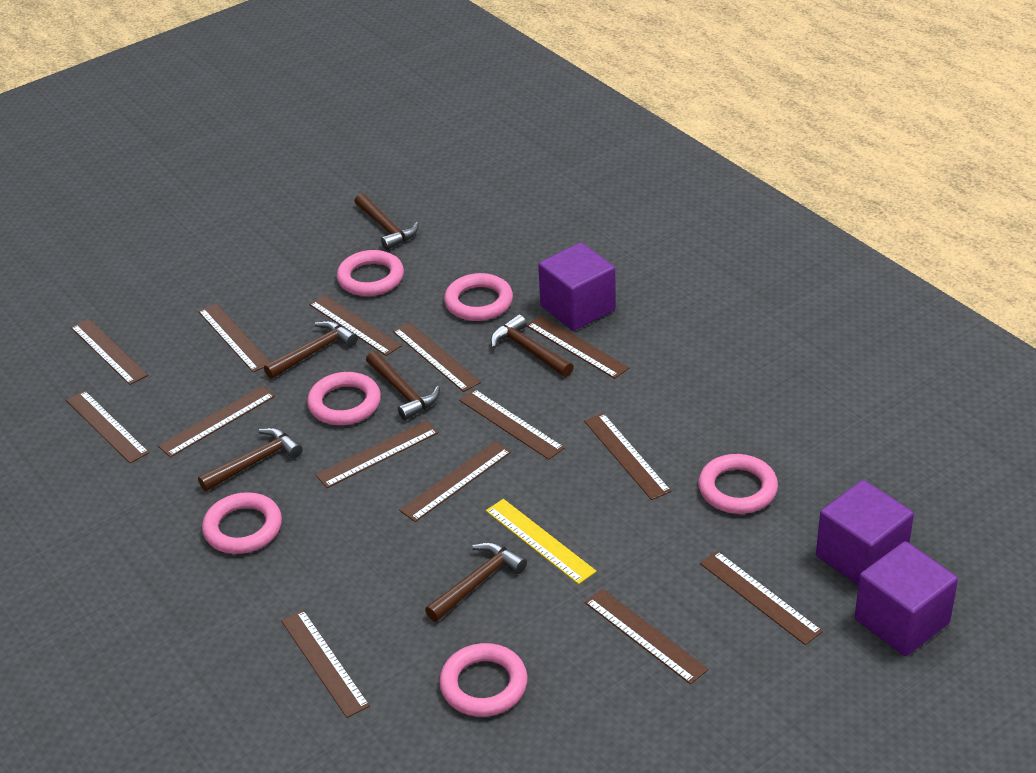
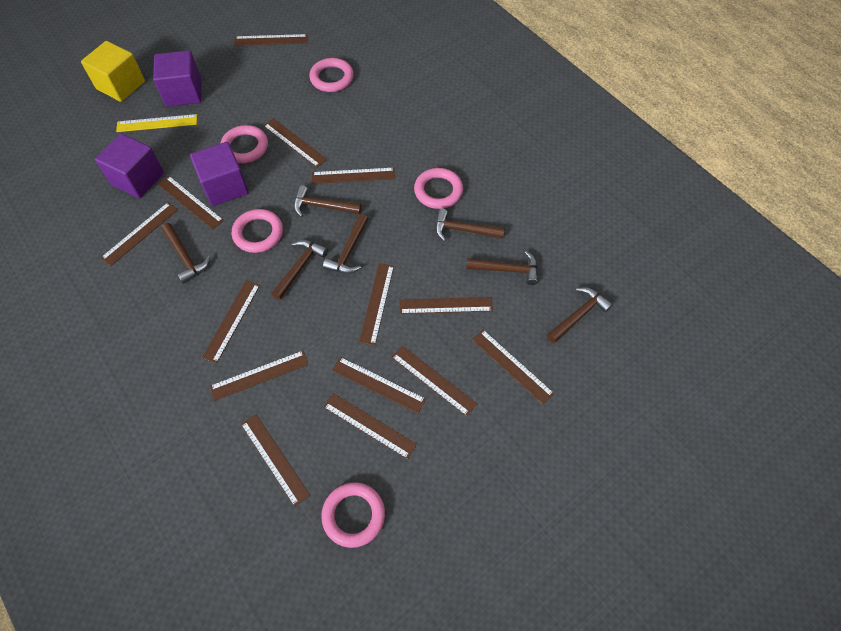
brown hammer: 6 -> 7
pink ring: 6 -> 5
yellow cube: 0 -> 1

